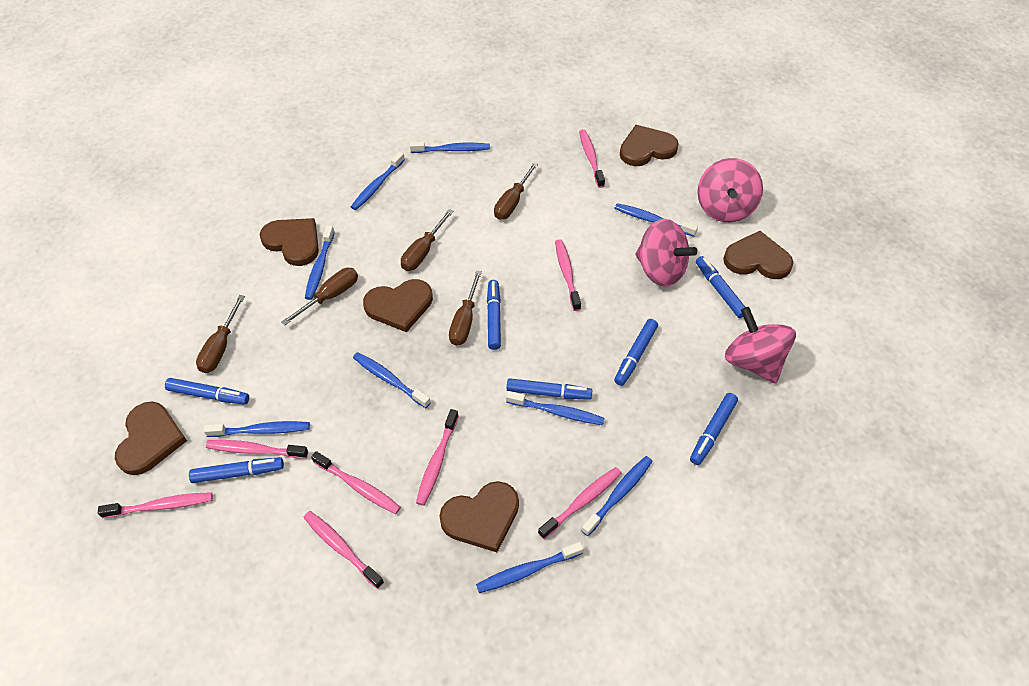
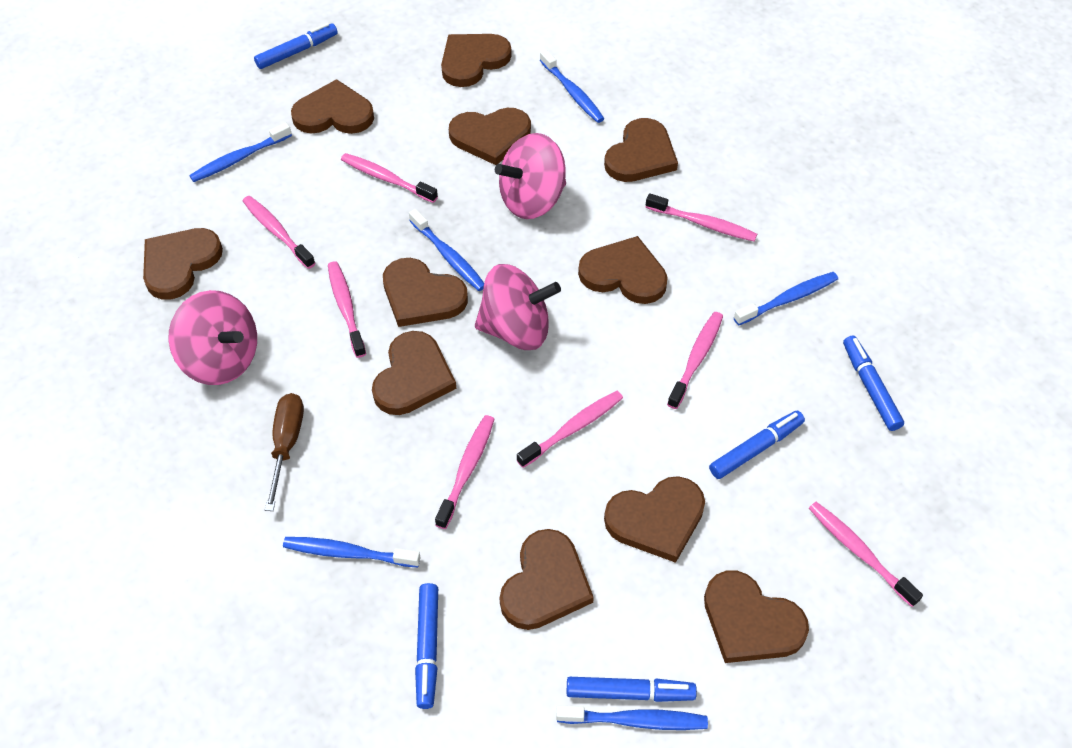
blue marker: 7 -> 5
blue toothbrush: 9 -> 6
brown heart: 6 -> 11
brown screwdriver: 5 -> 1

